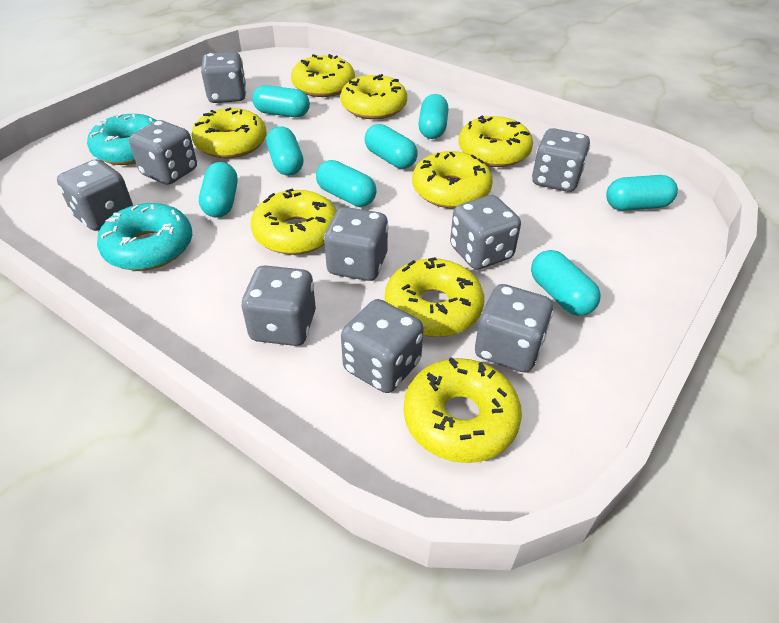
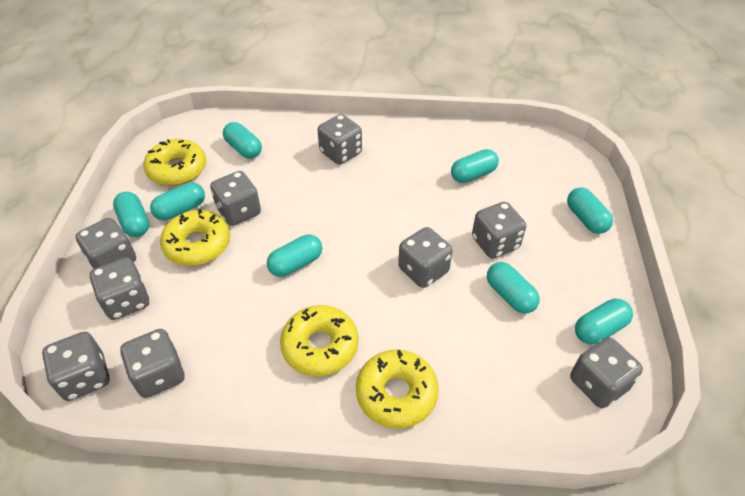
turquoise donut: 2 -> 0
yellow donut: 8 -> 4

